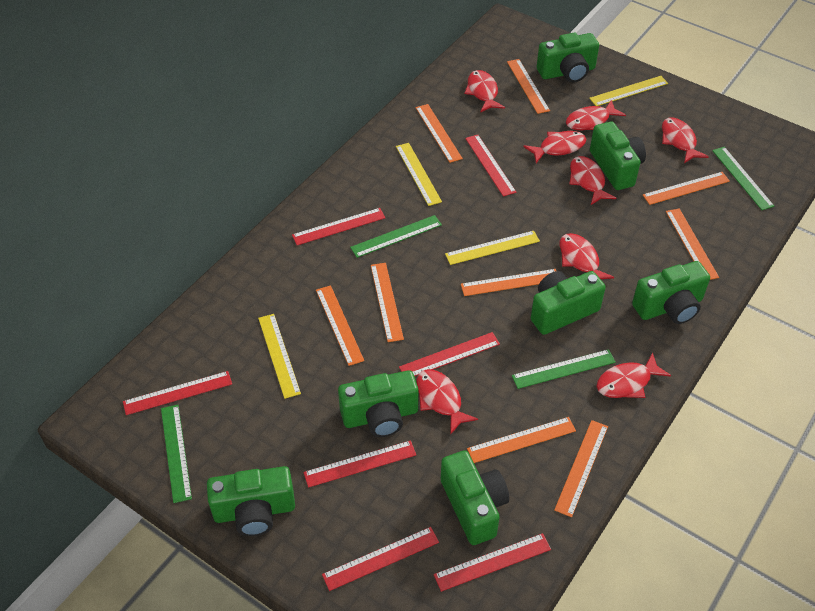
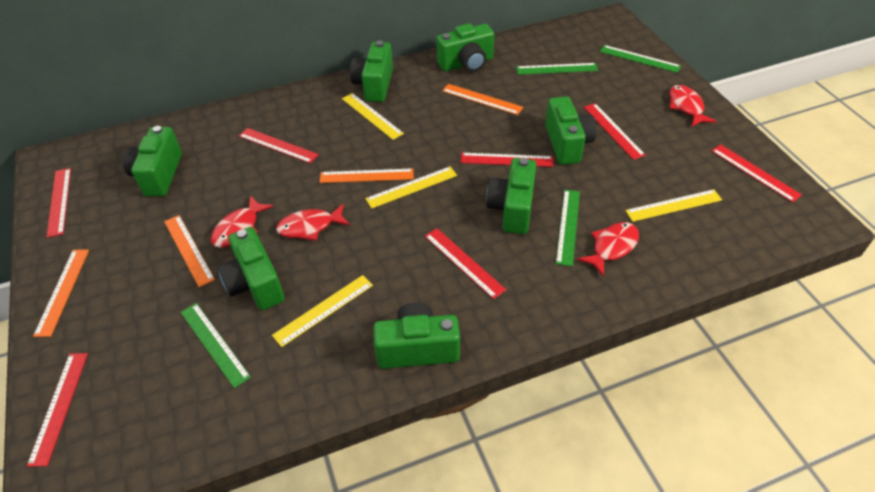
orange ruler: 9 -> 4
red fish: 8 -> 4

